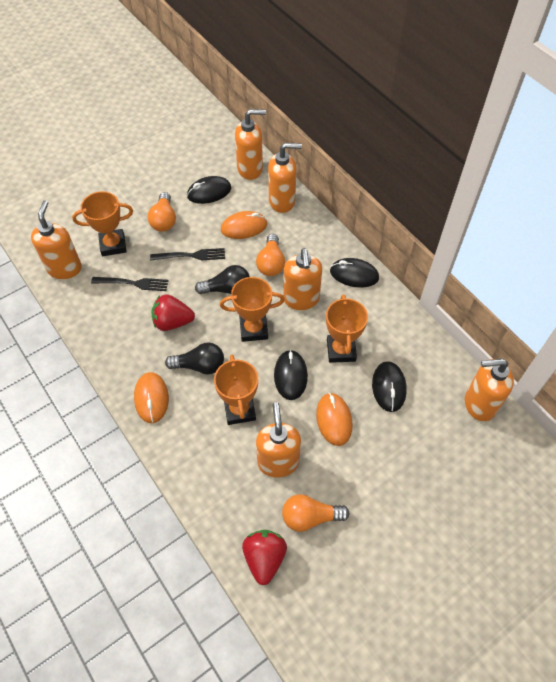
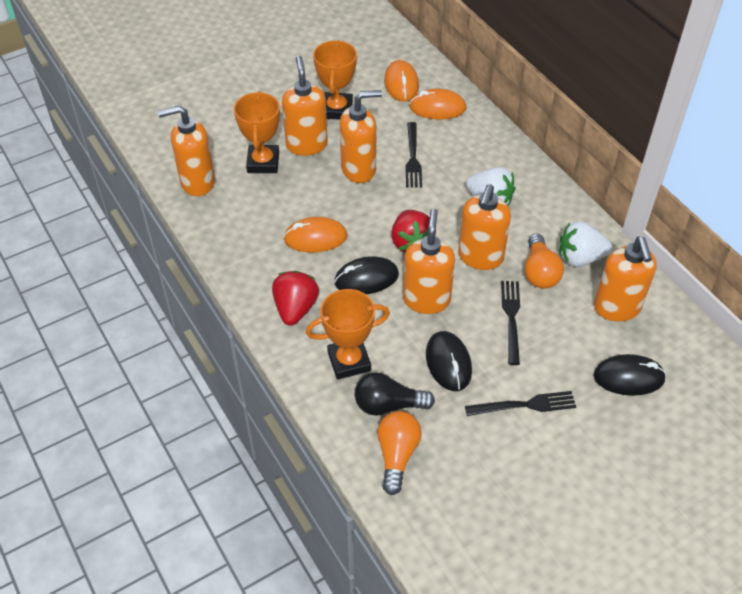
black fork: 2 -> 3
black light bulb: 2 -> 1
black mouse: 4 -> 3
orange light bulb: 3 -> 2
orange trophy: 4 -> 3
white strawberry: 0 -> 2

